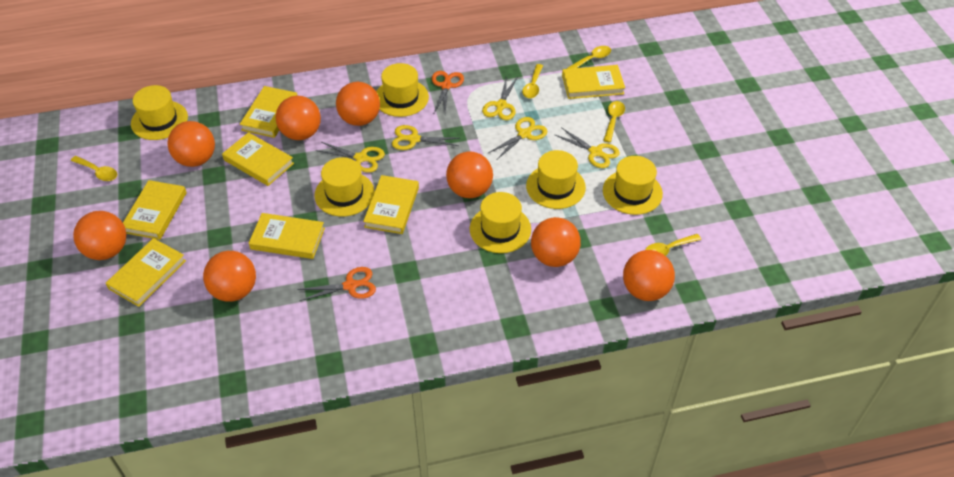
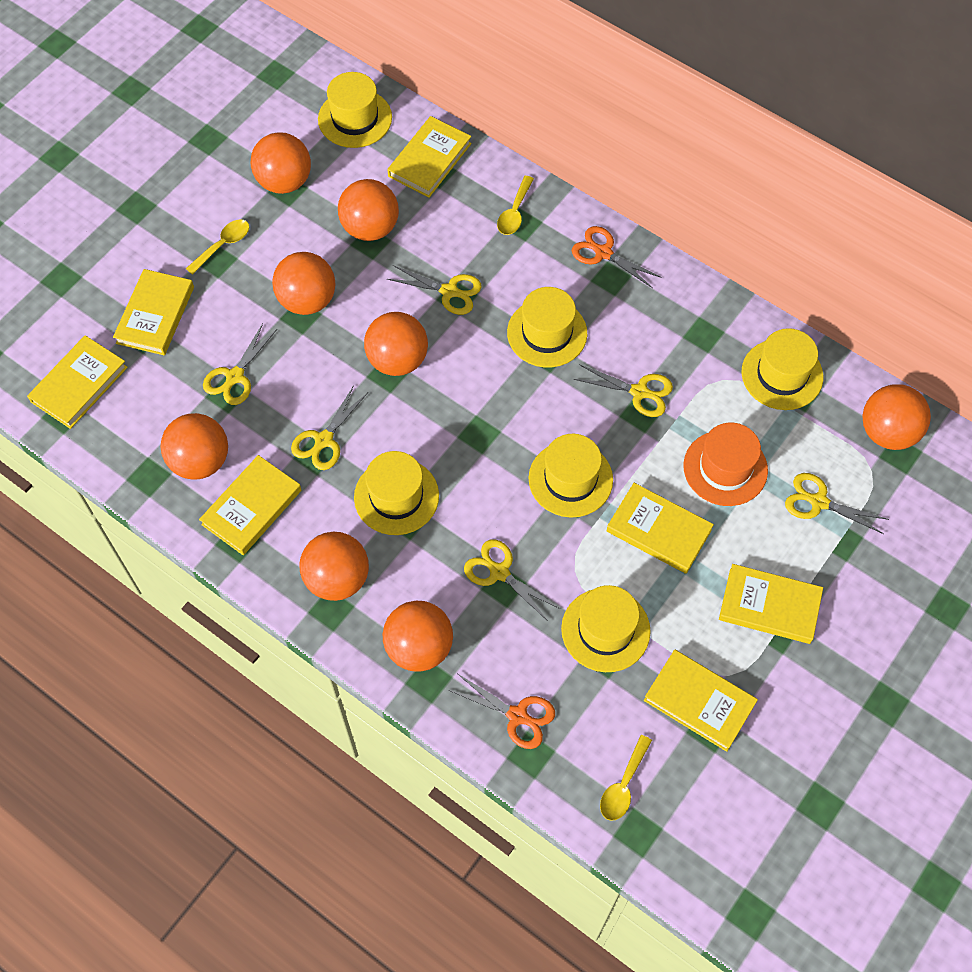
orange hat: 0 -> 1
yellow scissors: 5 -> 6
yellow spoon: 5 -> 3

